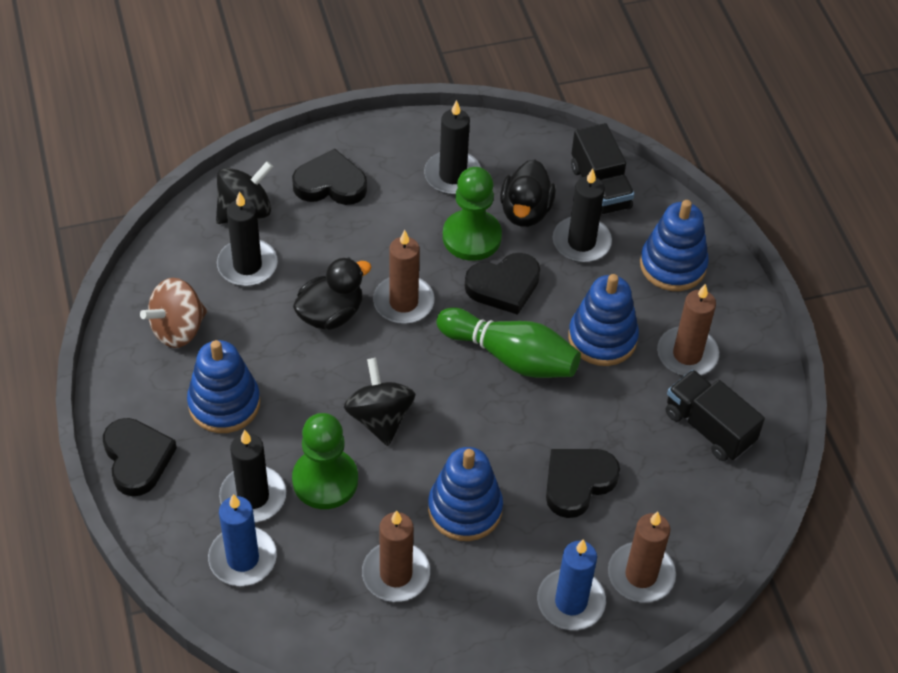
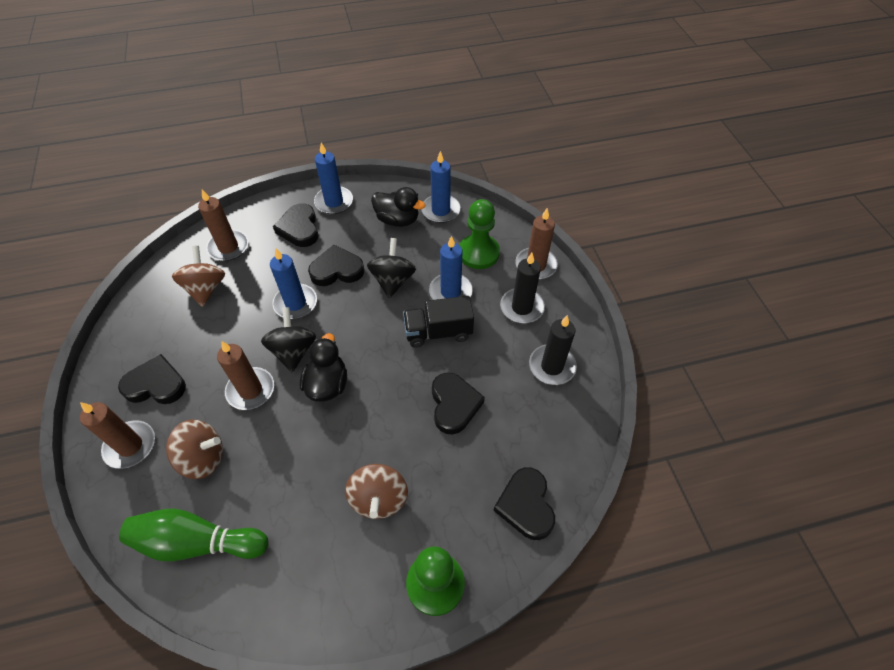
black candle: 4 -> 2
black heart: 4 -> 5
black truck: 2 -> 1
blue candle: 2 -> 4
blue stacking toy: 4 -> 0
brown spinning top: 1 -> 3

